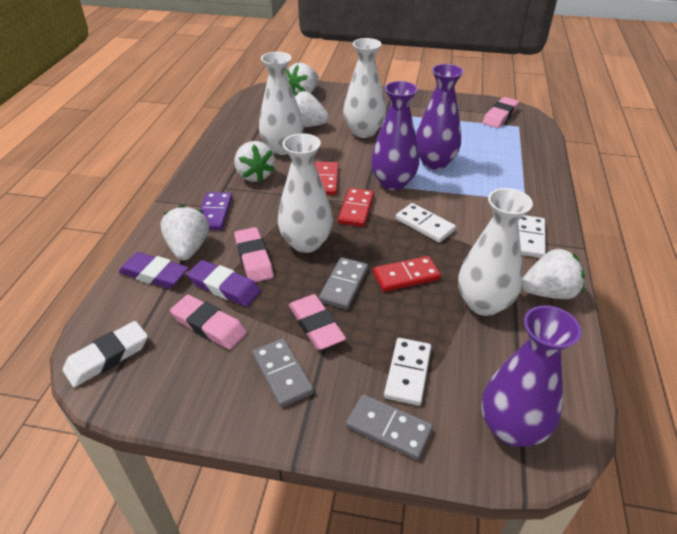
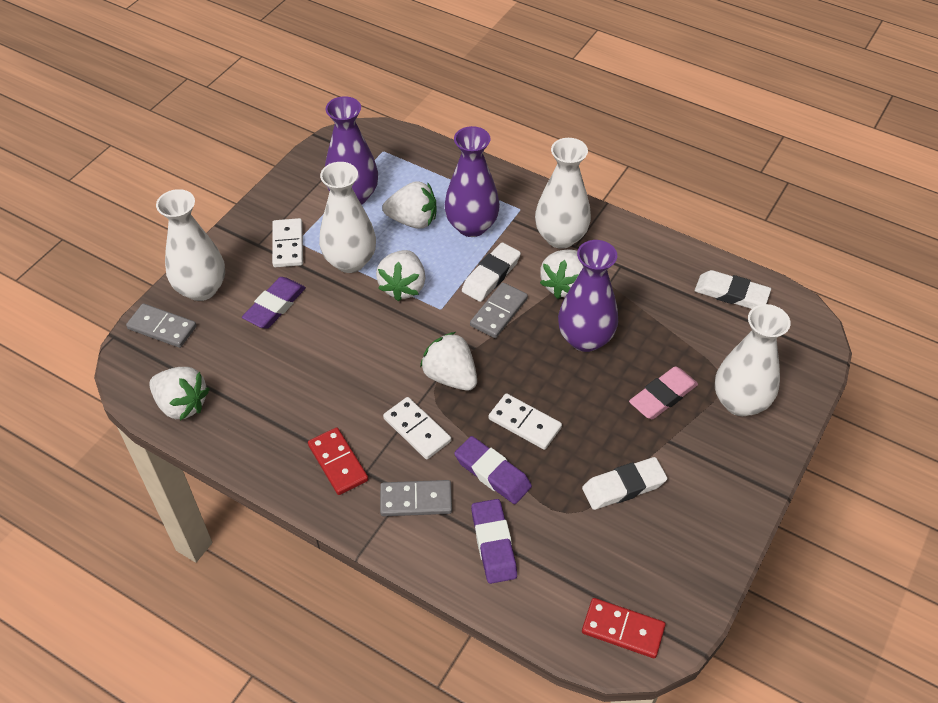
pink eraser: 4 -> 1
purple domino: 1 -> 0
purple eraser: 2 -> 3
red domino: 3 -> 2
white eraser: 1 -> 3

